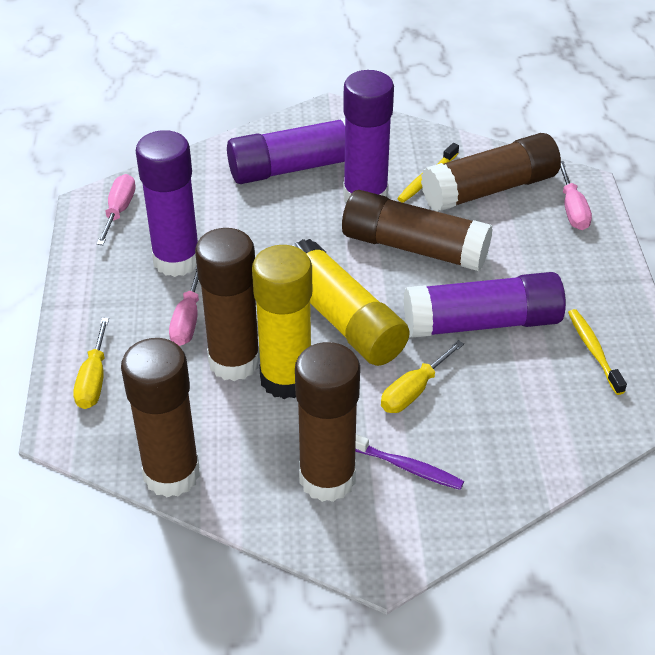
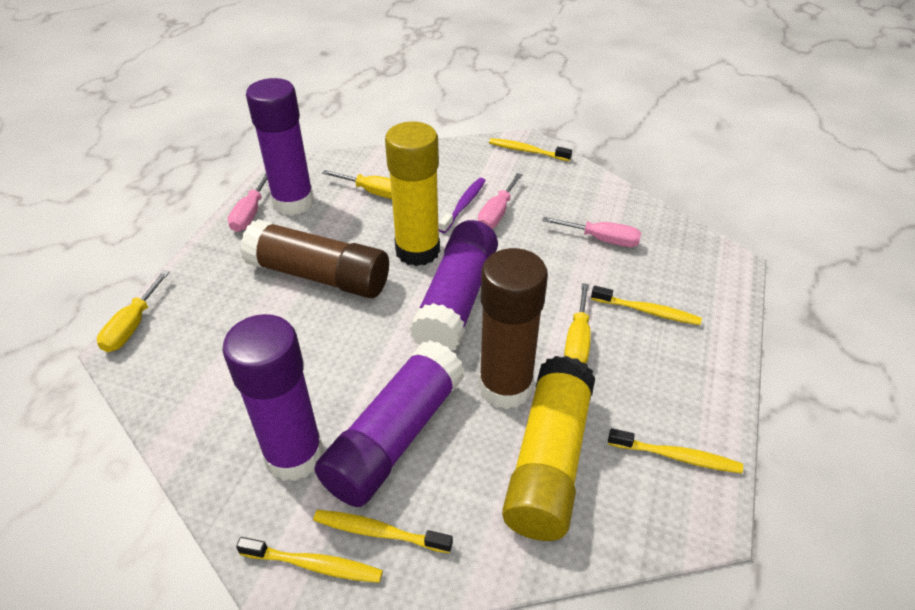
brown glue stick: 5 -> 2
yellow screwdriver: 2 -> 3
yellow toothbrush: 2 -> 5

